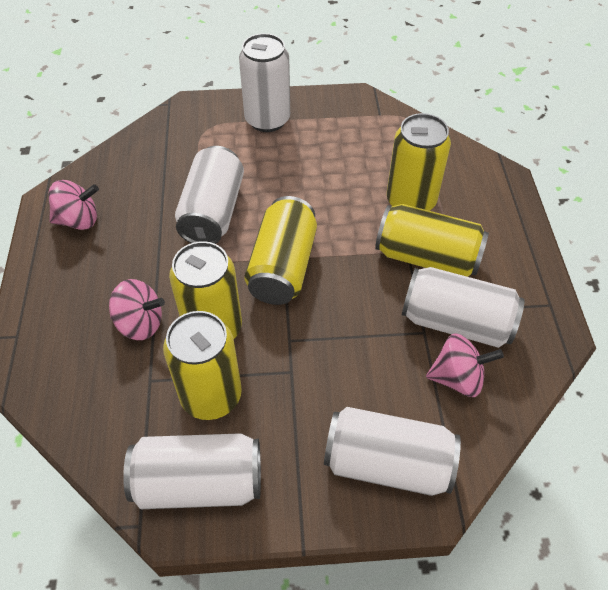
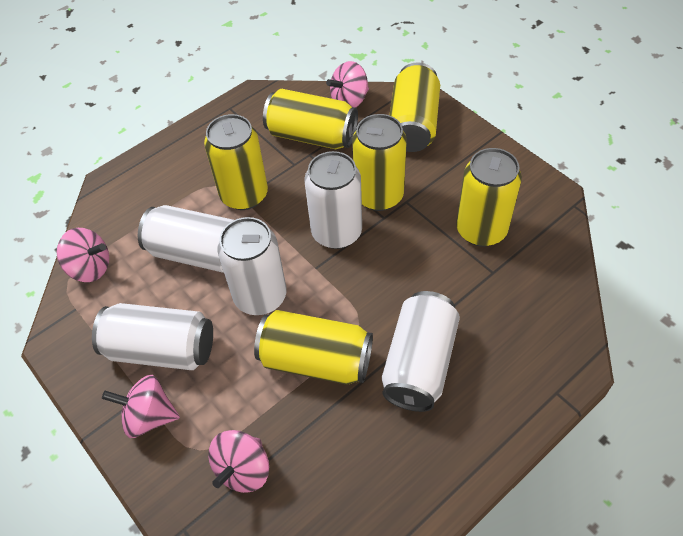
pink spinning top: 3 -> 4
yellow can: 5 -> 6

